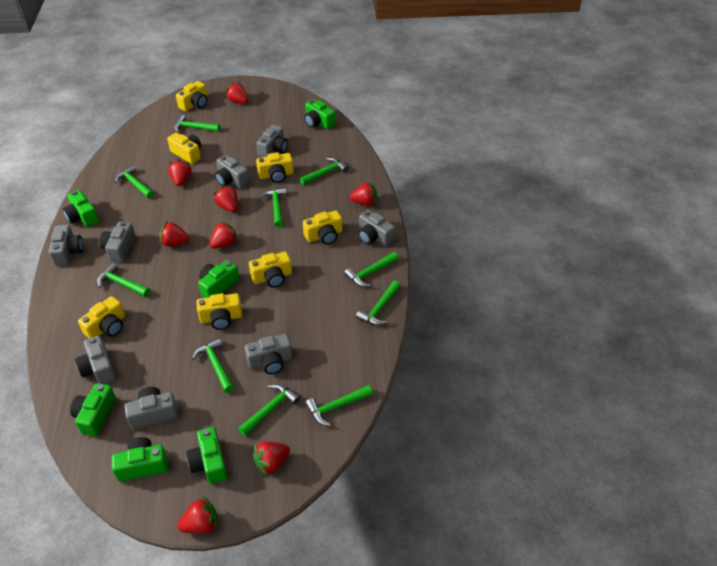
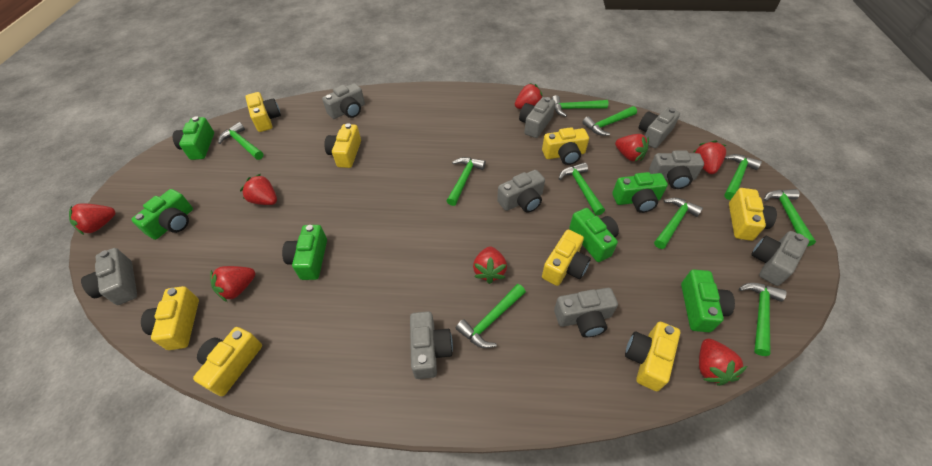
grey camera: 8 -> 9
yellow camera: 7 -> 8

